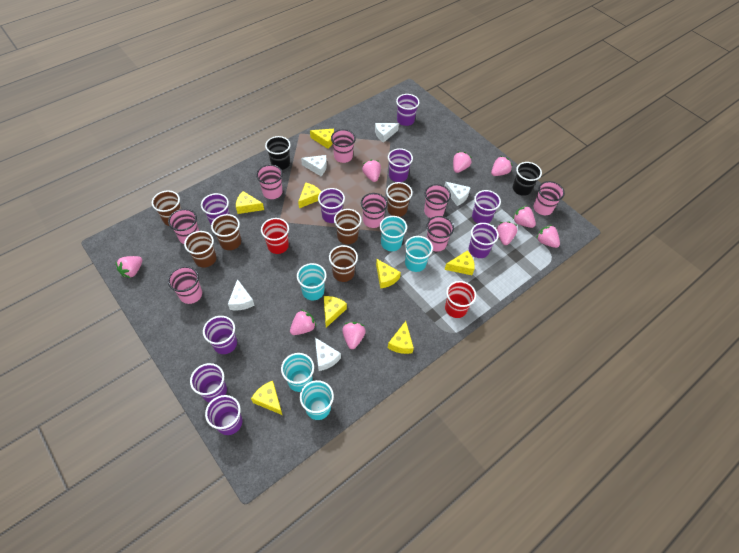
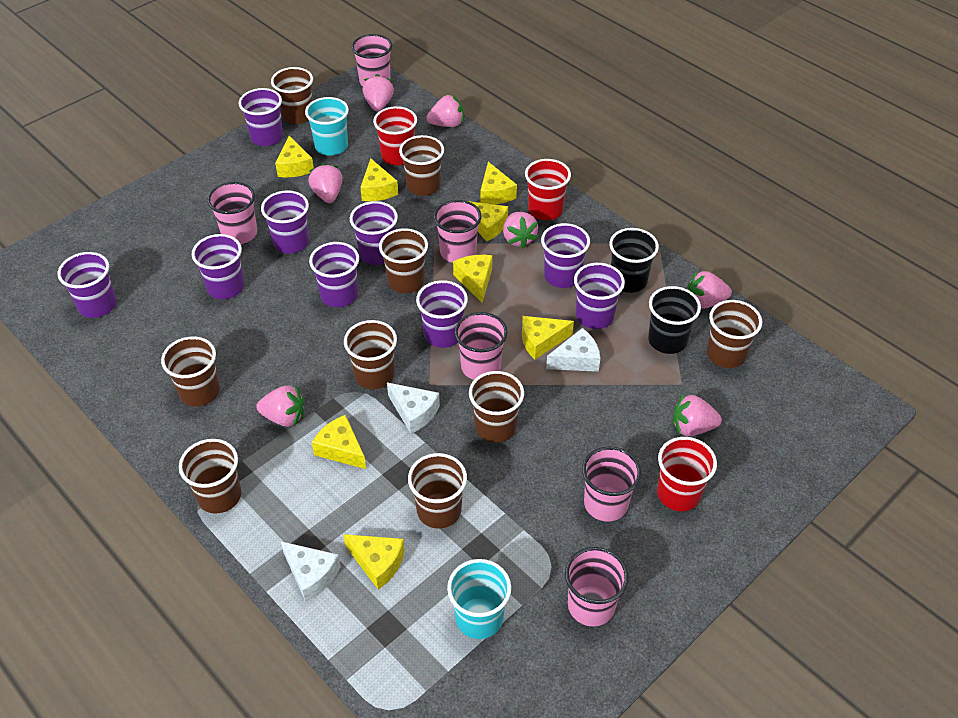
brown cup: 6 -> 9
pink cup: 8 -> 6
pink strawberry: 9 -> 7
red cup: 2 -> 3
turquoise cup: 5 -> 2
white cheese: 5 -> 3

